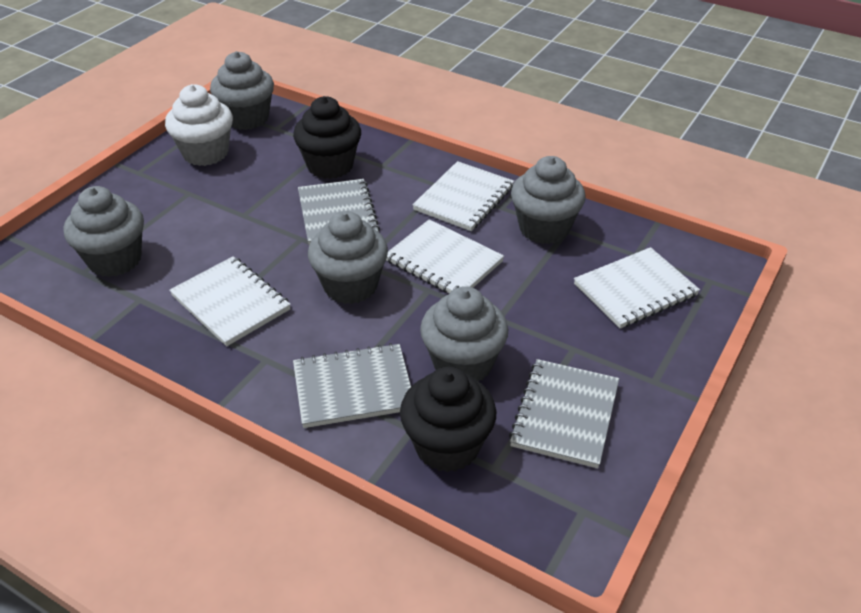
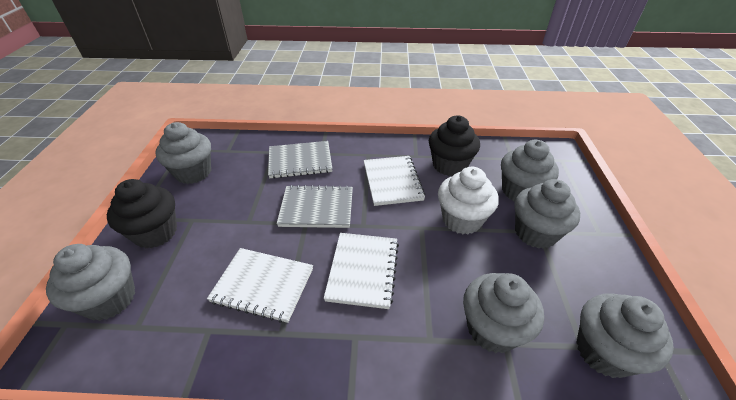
grey cupcake: 5 -> 6
grey notebook: 3 -> 2
white notebook: 4 -> 3

